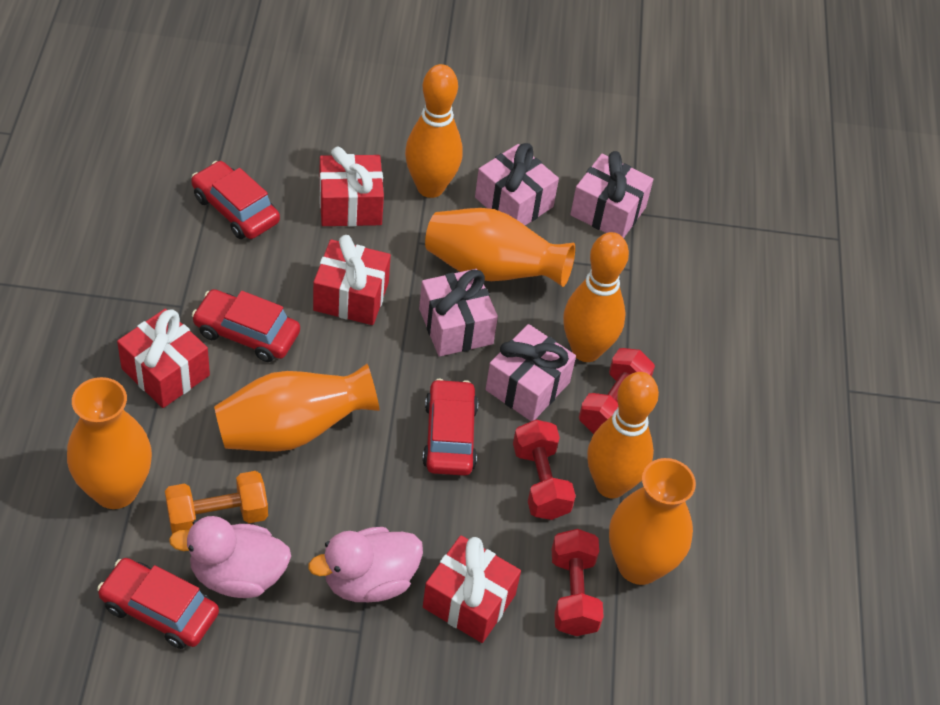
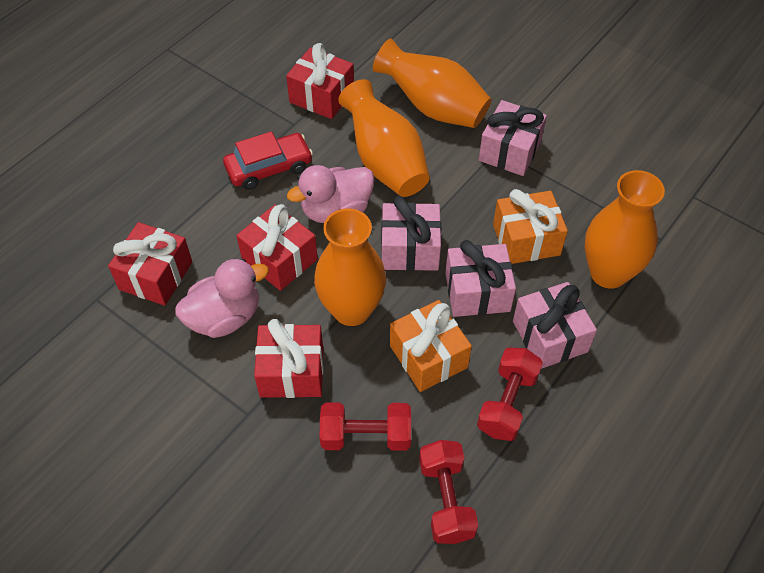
orange bowling pin: 3 -> 0
orange dumbbell: 1 -> 0
orange gift: 0 -> 2
red car: 4 -> 1

